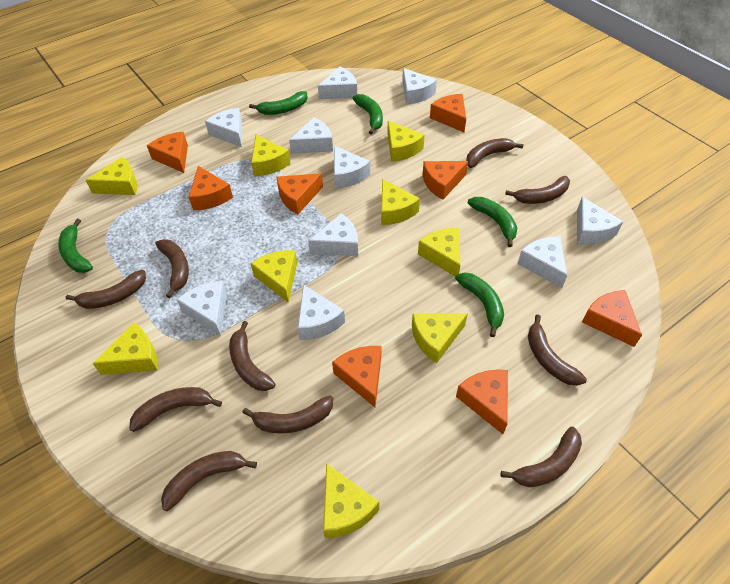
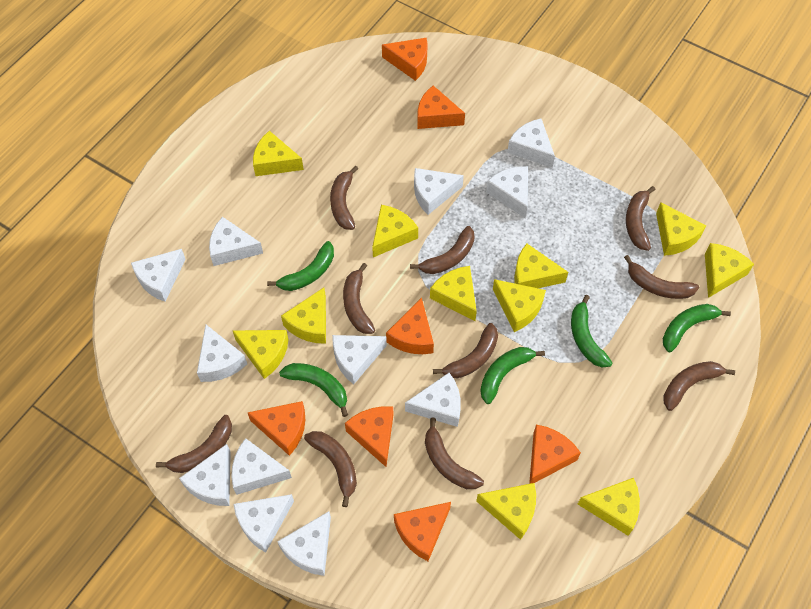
orange cheese: 8 -> 7
white cheese: 10 -> 12
yellow cheese: 9 -> 11

